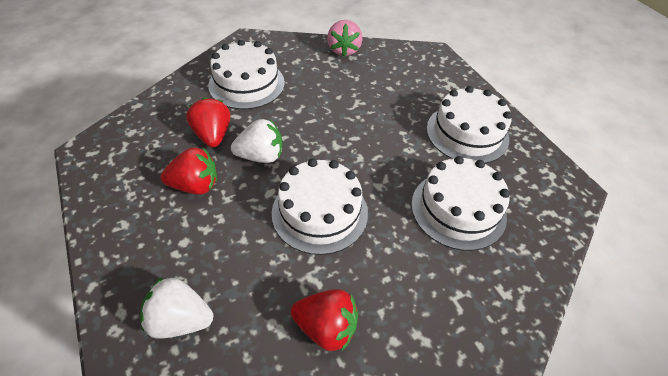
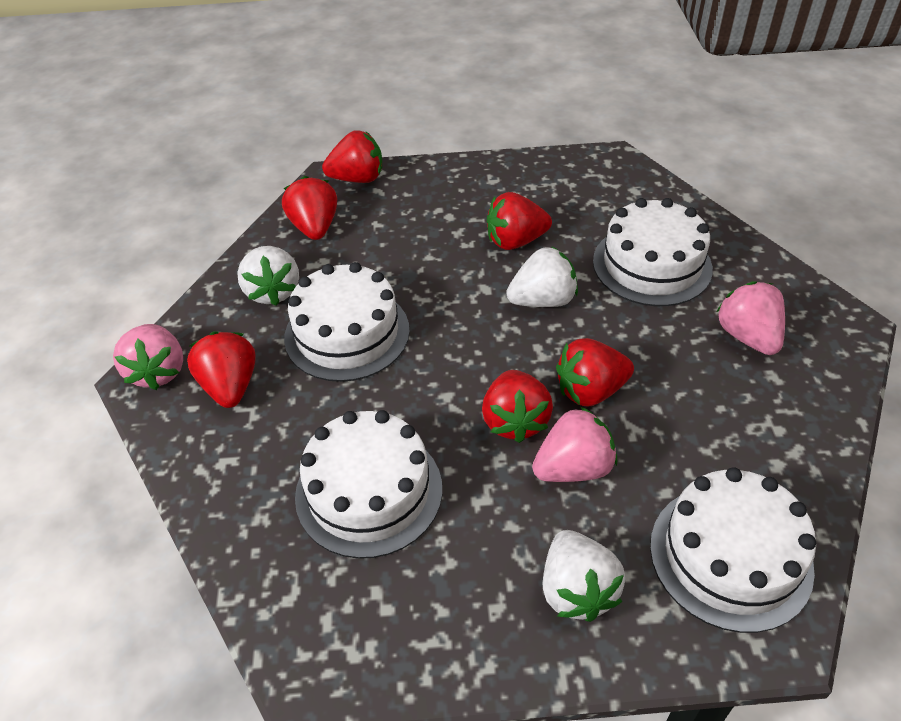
pink strawberry: 1 -> 3
red strawberry: 3 -> 6
white strawberry: 2 -> 3

